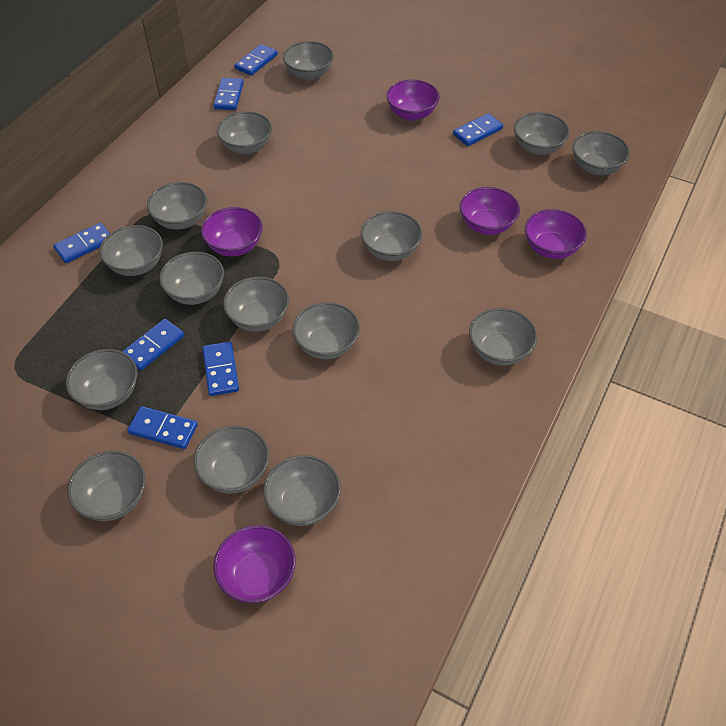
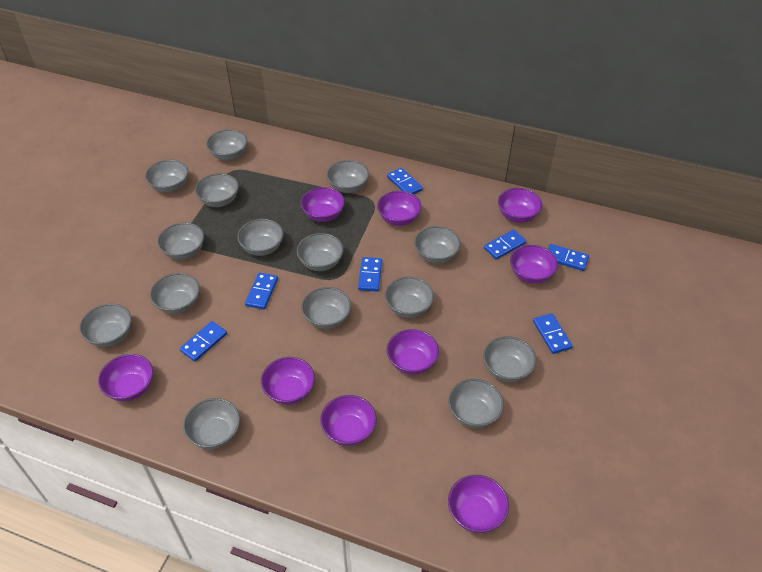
purple bowl: 5 -> 9

